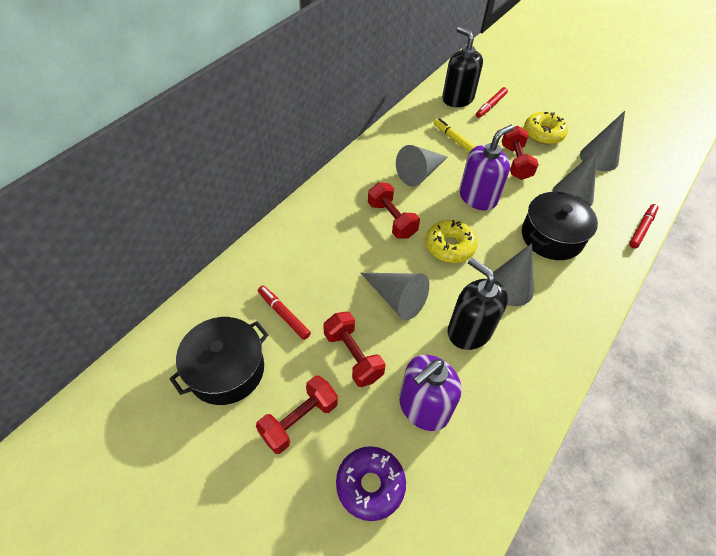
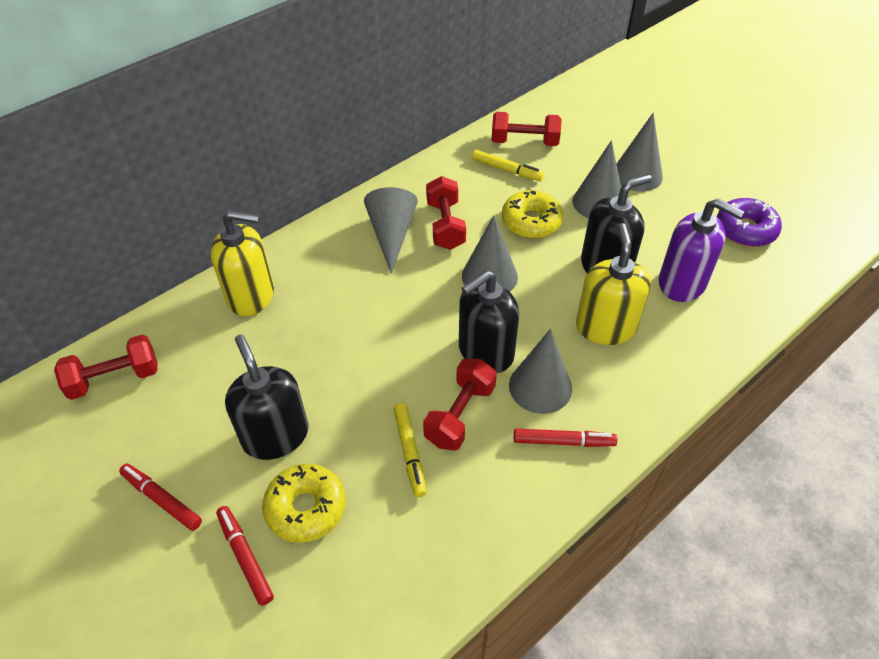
black pot: 2 -> 0
black soap dispenser: 2 -> 3
purple soap dispenser: 2 -> 1
yellow marker: 1 -> 2
yellow soap dispenser: 0 -> 2

